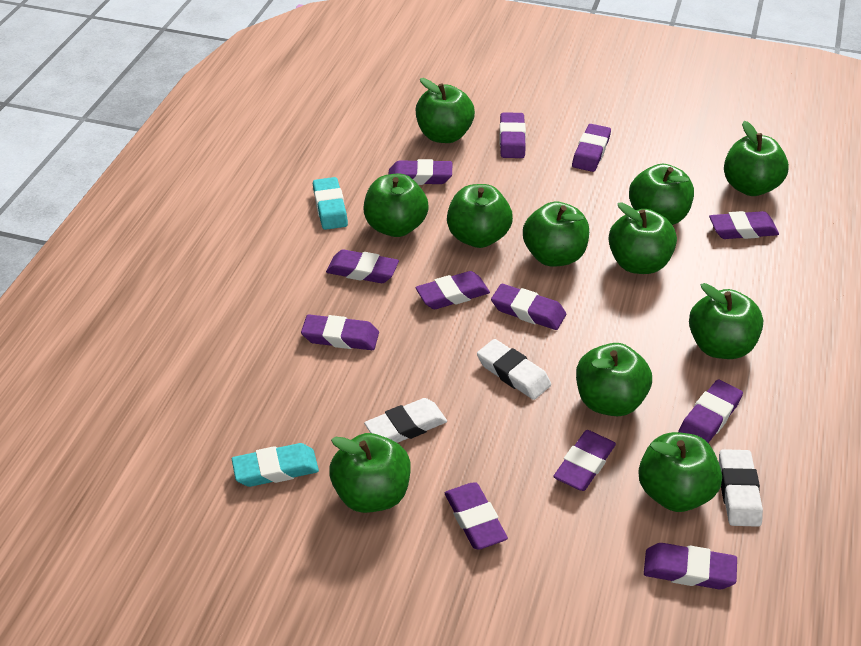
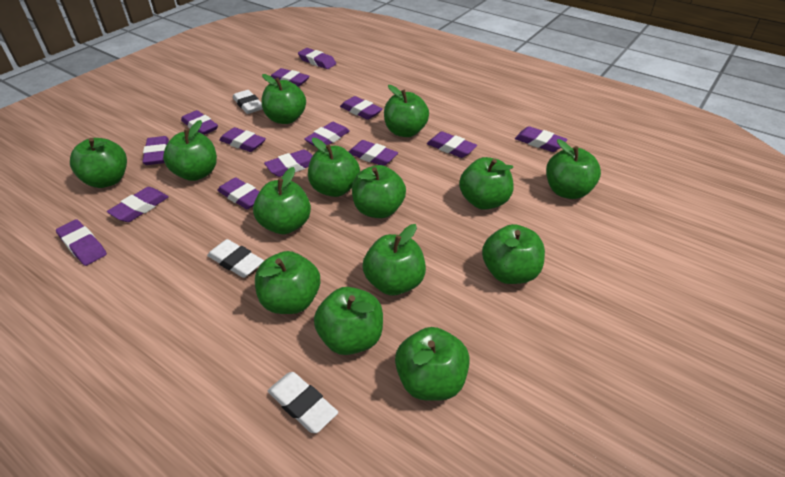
green apple: 11 -> 14
purple eraser: 12 -> 14
turquoise eraser: 2 -> 0

